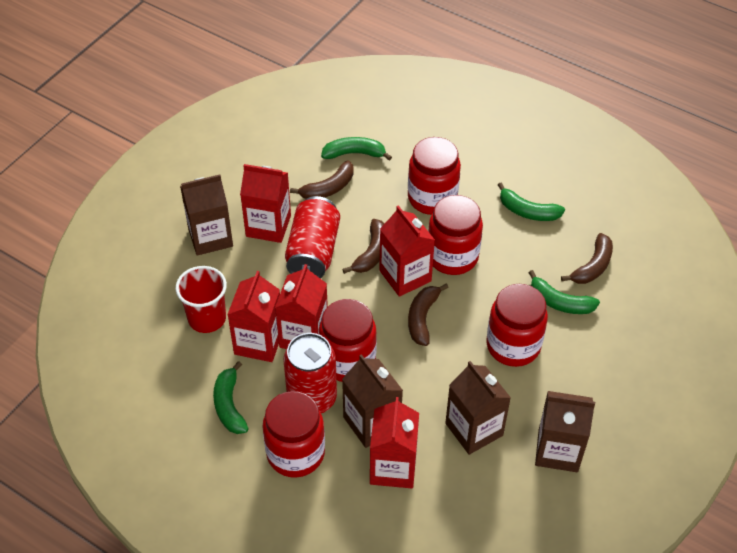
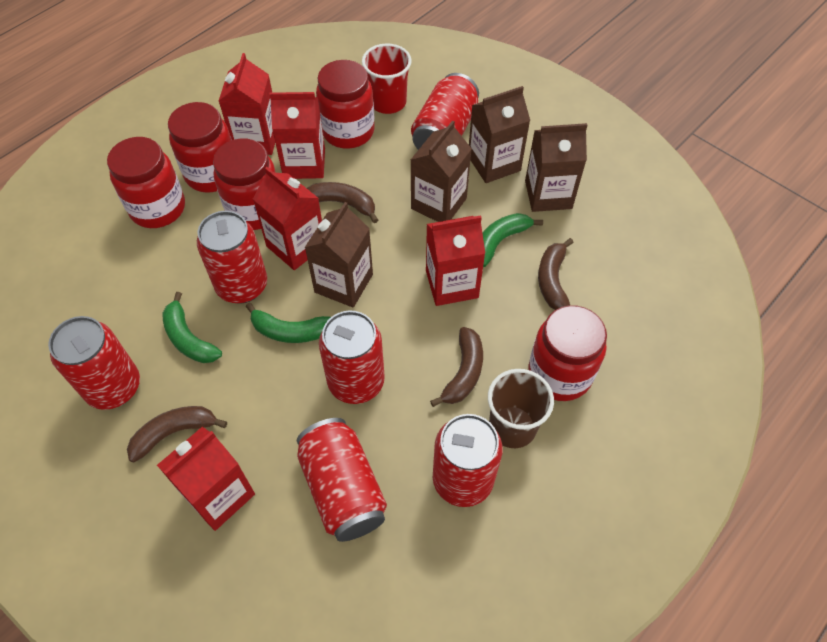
brown cup: 0 -> 1
green banana: 4 -> 3
red can: 2 -> 6

